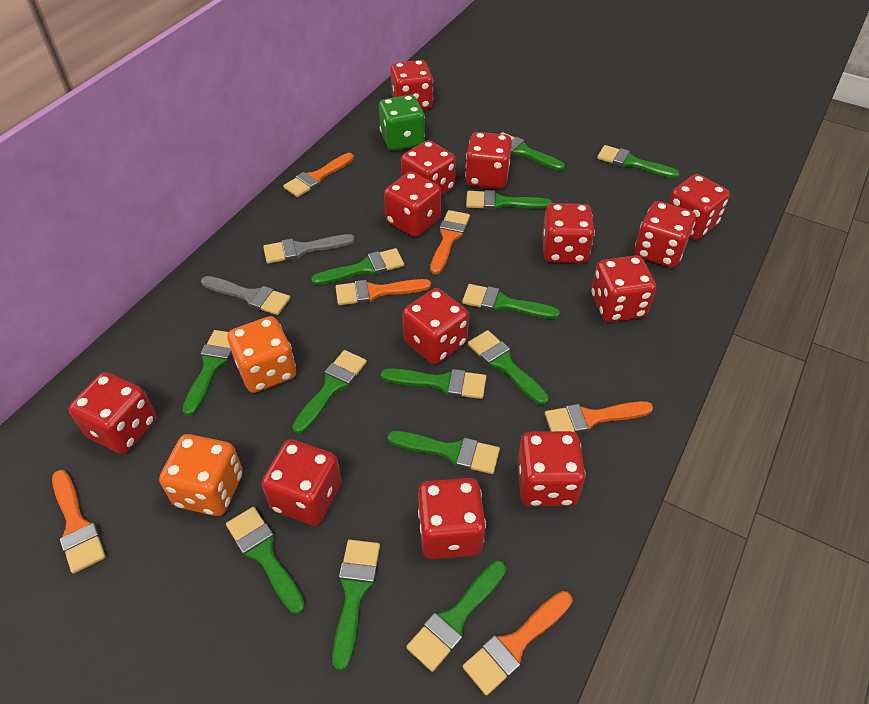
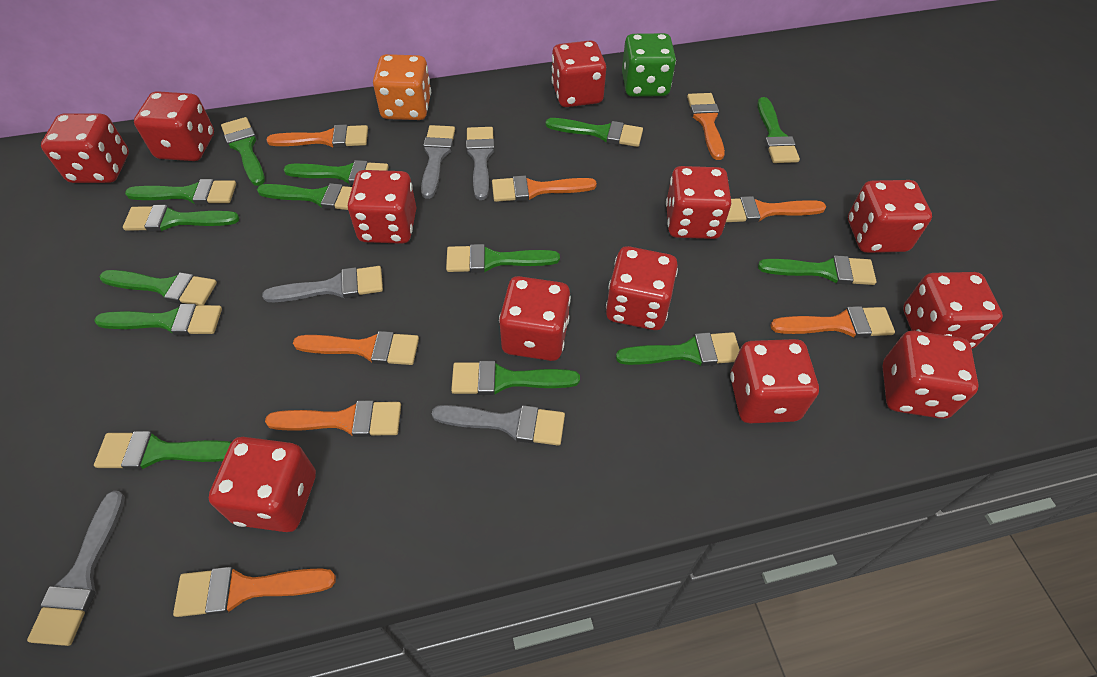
green brush: 13 -> 14
grey brush: 2 -> 5
orange brush: 6 -> 8
orange dice: 2 -> 1
red dice: 13 -> 12

